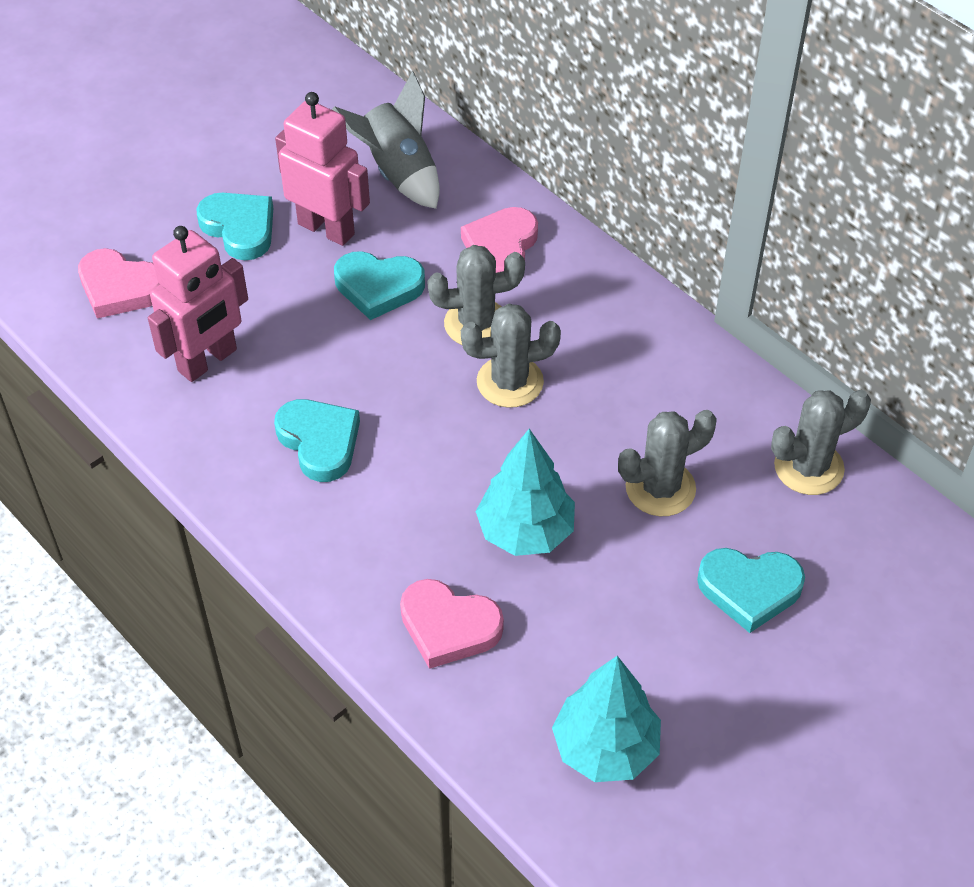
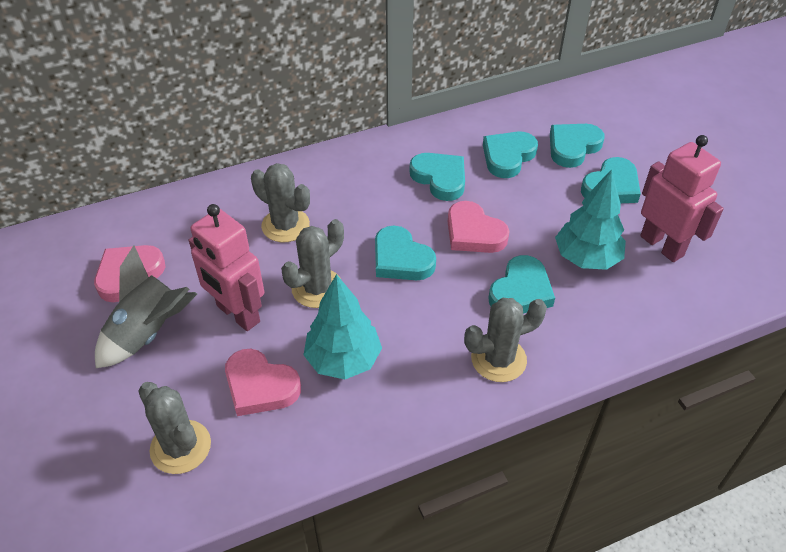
turquoise heart: 4 -> 6

